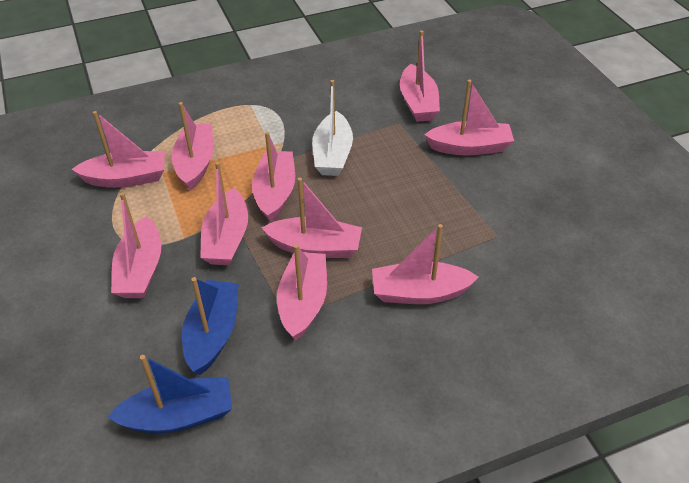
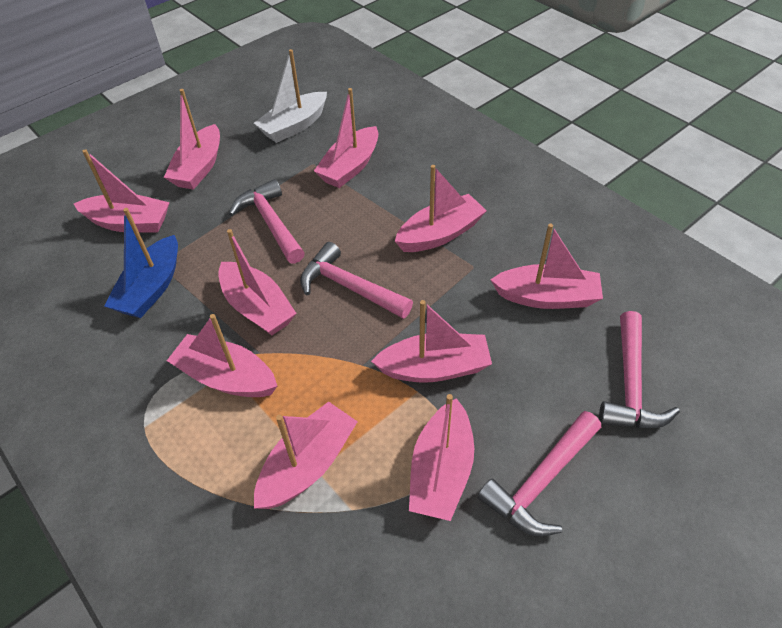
blue boat: 2 -> 1
pink hammer: 0 -> 4

